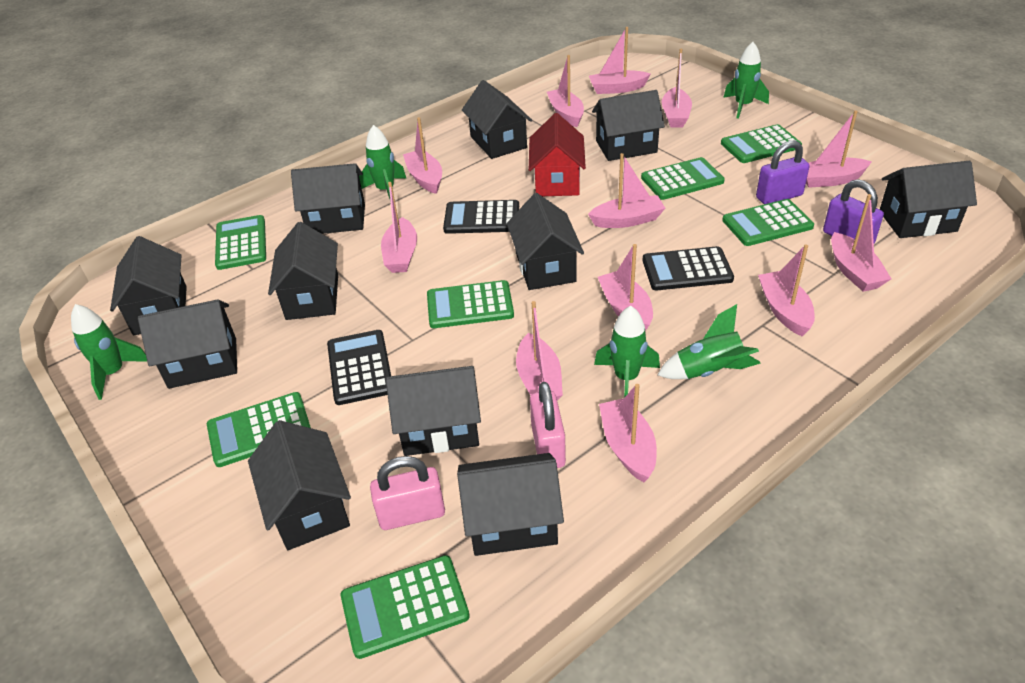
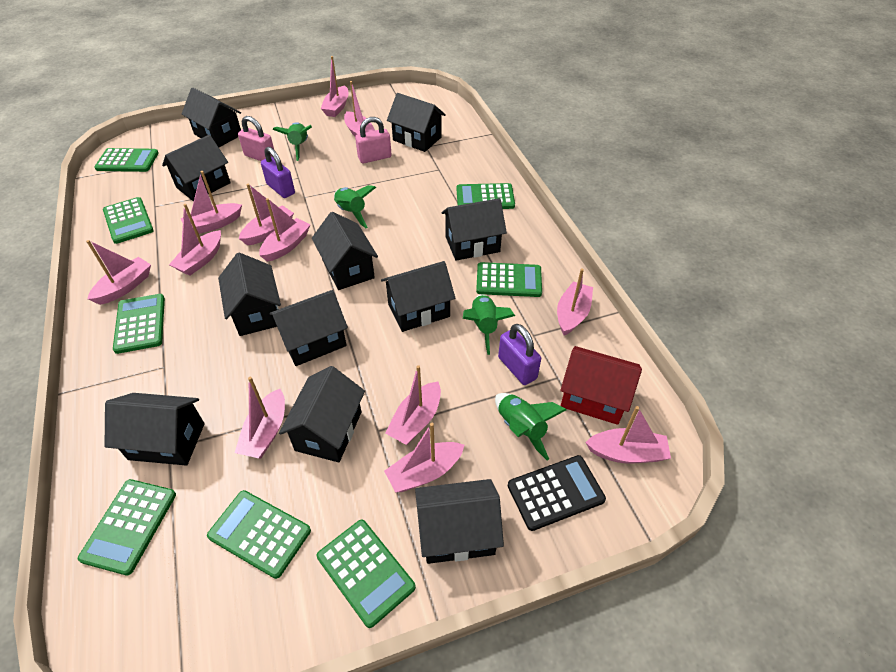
black calculator: 3 -> 1
green calculator: 7 -> 8
green rocket: 5 -> 4

